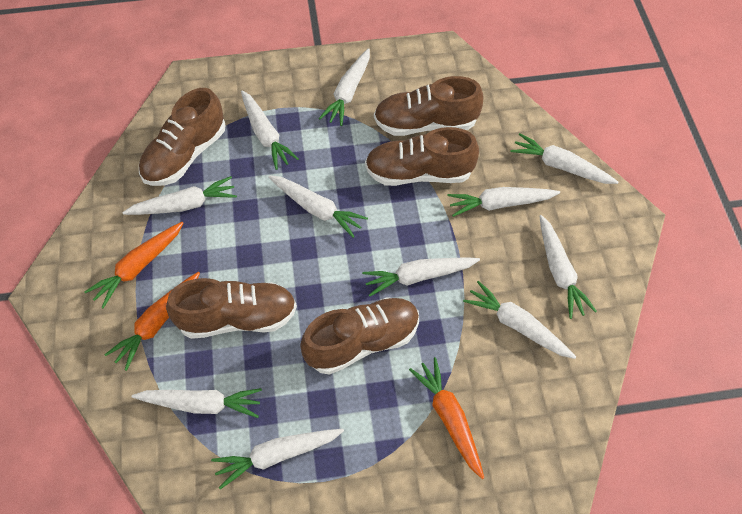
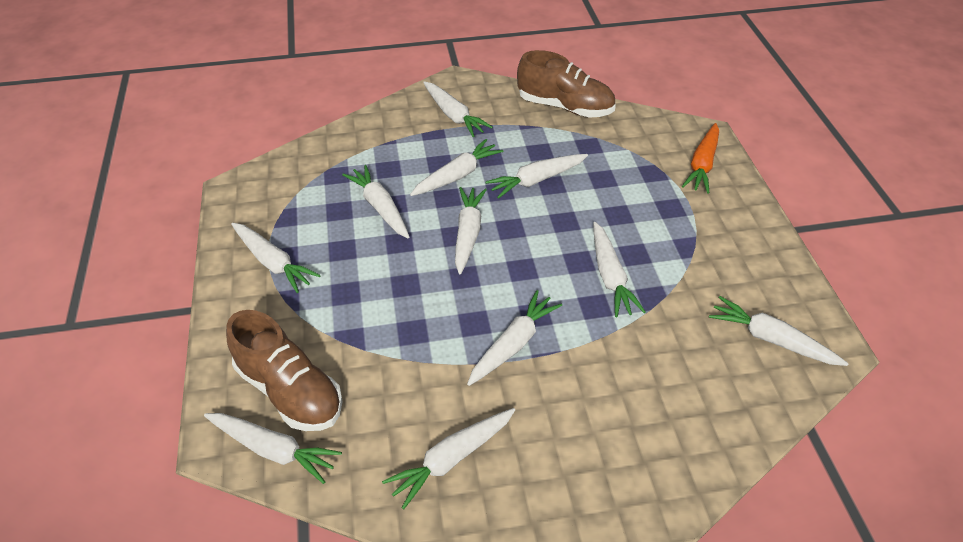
brown shoe: 5 -> 2
orange carrot: 3 -> 1

